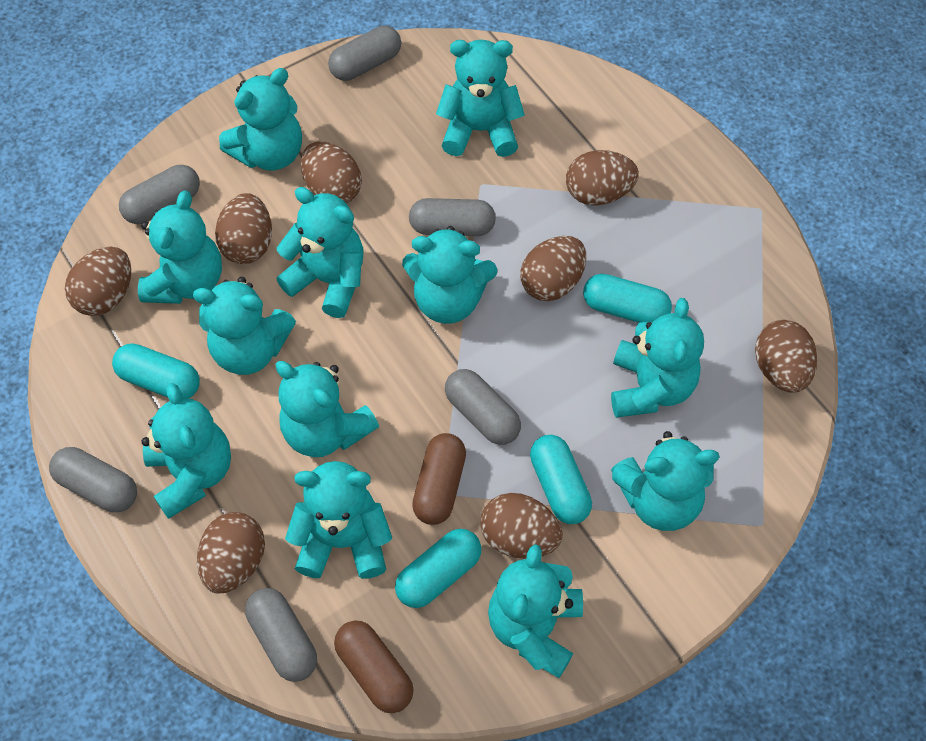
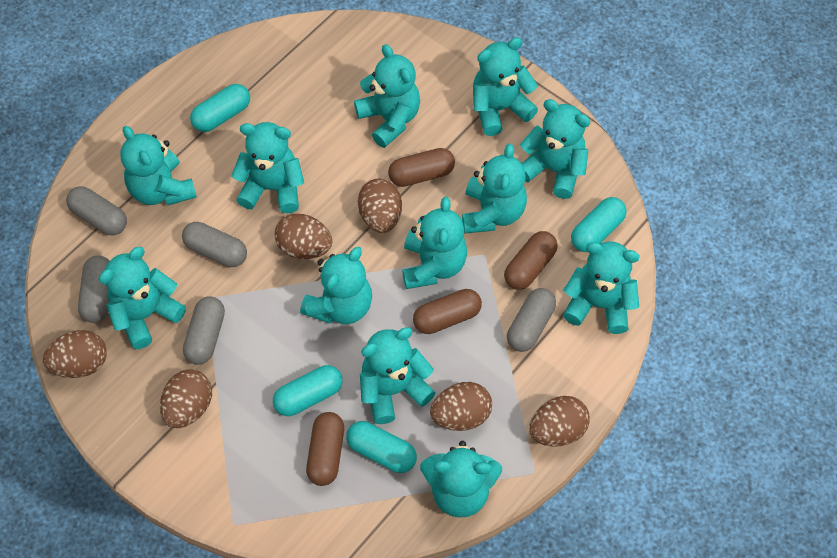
brown capsule: 2 -> 4
brown egg: 8 -> 6
grey capsule: 6 -> 5

